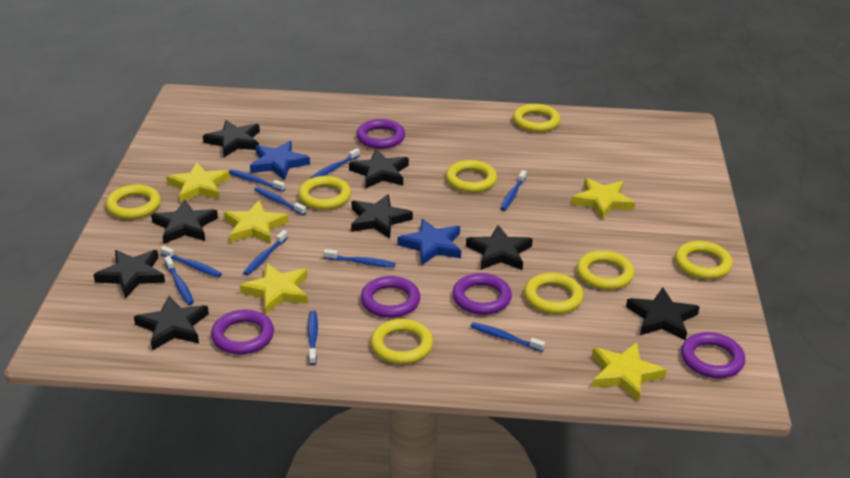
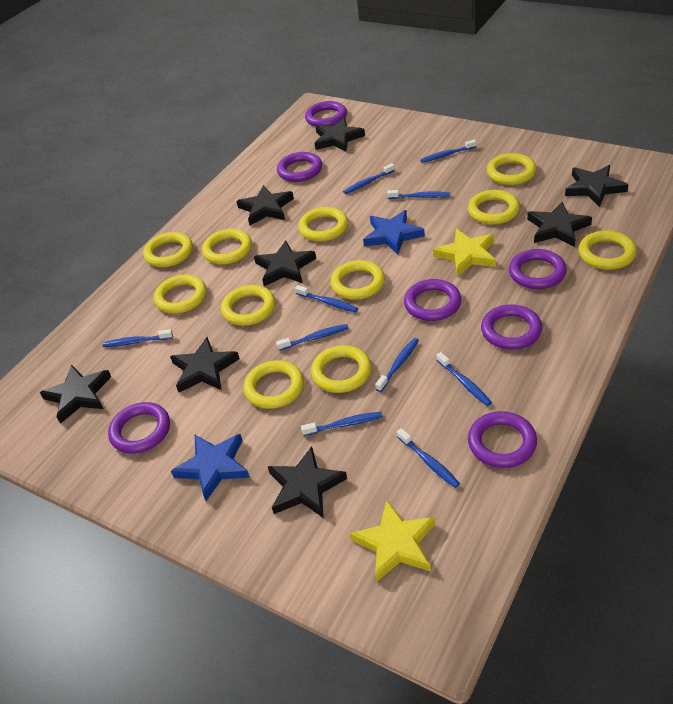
purple ring: 5 -> 7
yellow ring: 8 -> 11
yellow star: 5 -> 2

